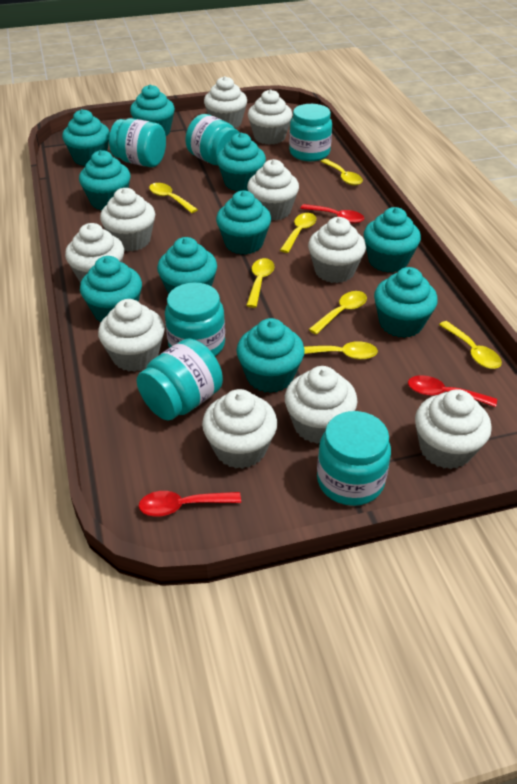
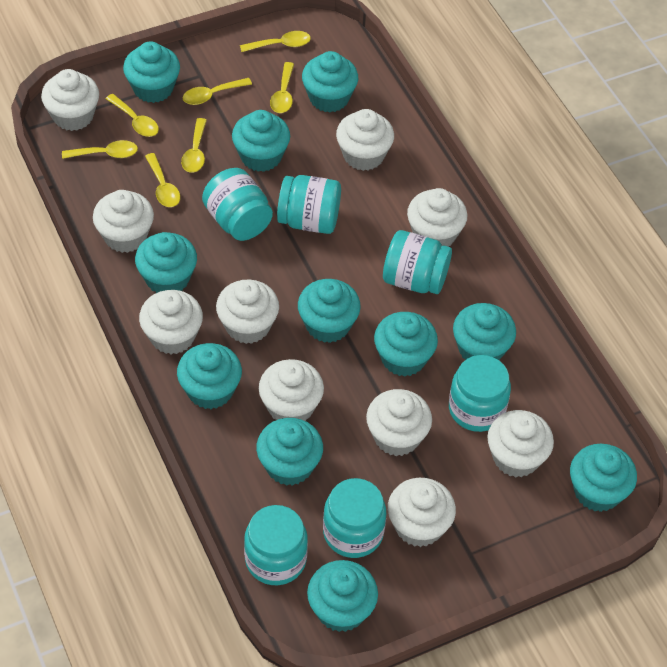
red spoon: 3 -> 0
turquoise cupcake: 10 -> 11

